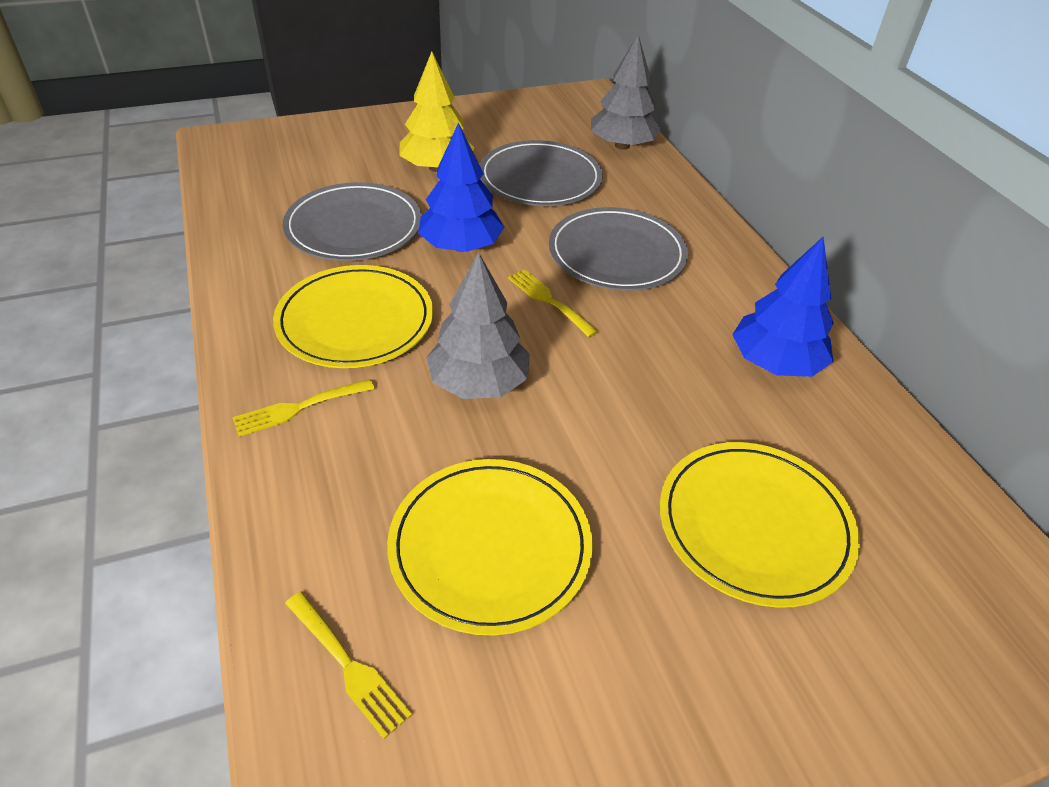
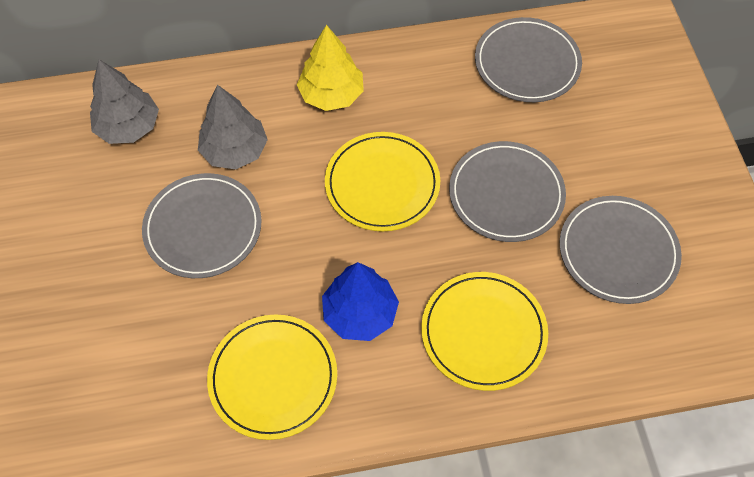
blue tree: 2 -> 1
grey plate: 3 -> 4
yellow fork: 3 -> 0

